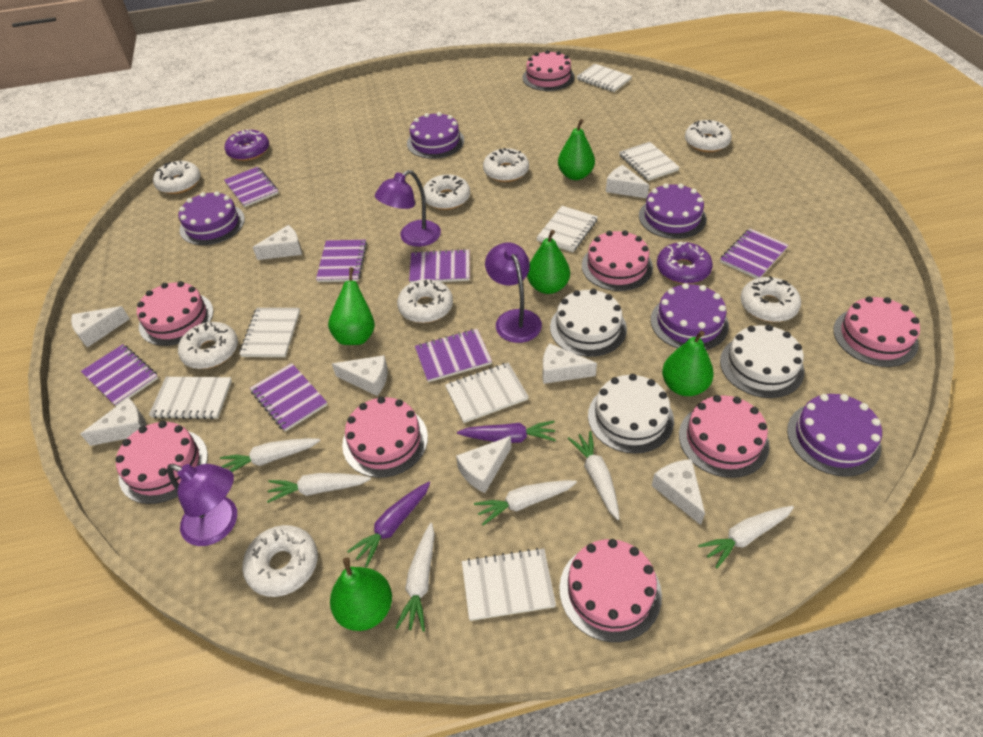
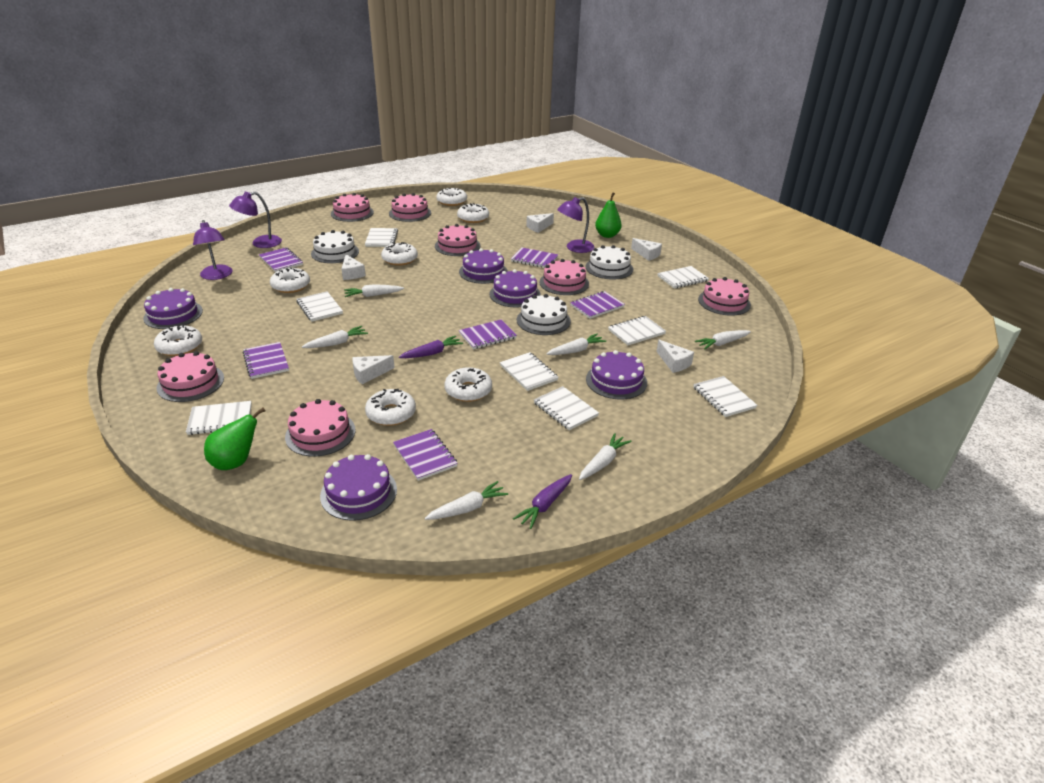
green pear: 5 -> 2
pink cake: 8 -> 7
purple donut: 2 -> 0
purple notebook: 7 -> 6
white cheese: 8 -> 5
white donut: 8 -> 7
white notebook: 7 -> 8

